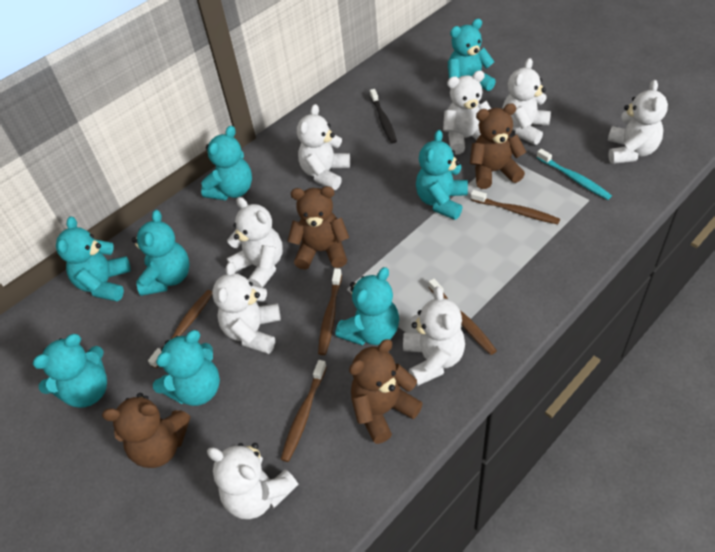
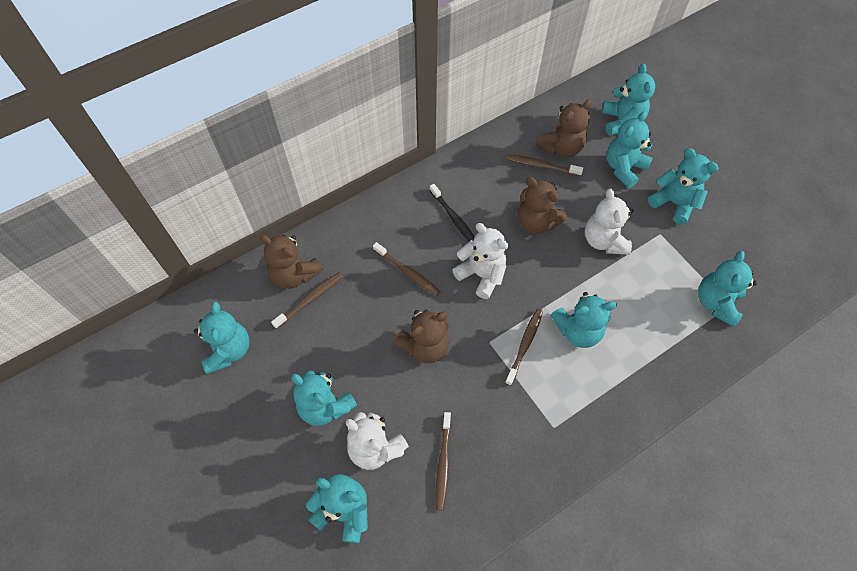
turquoise toothbrush: 1 -> 0
white teddy bear: 8 -> 3

